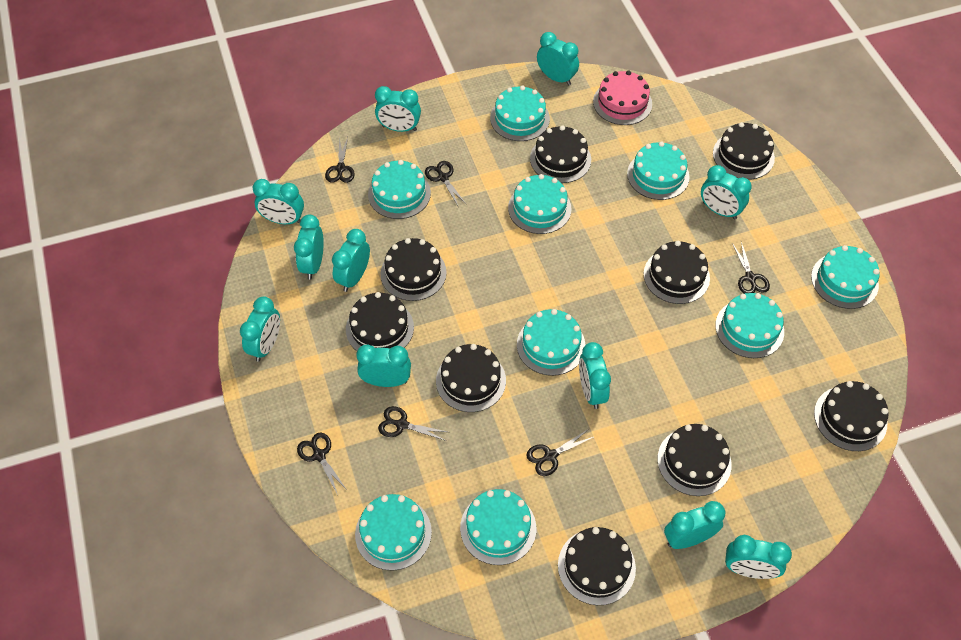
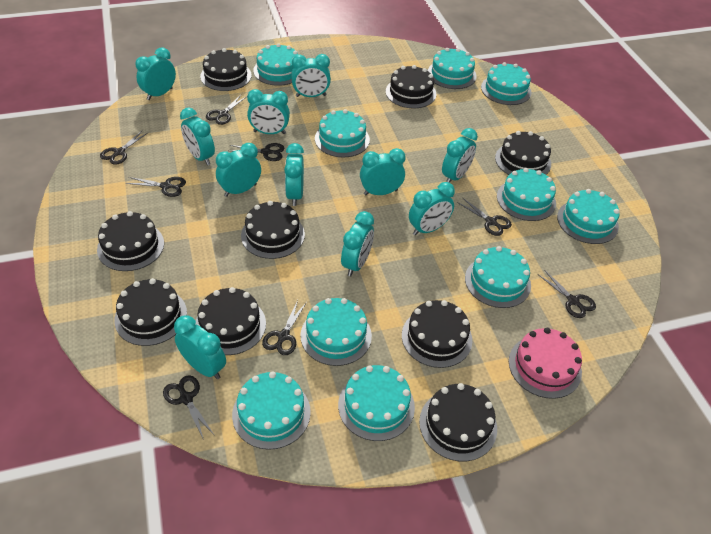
black scissors: 6 -> 8
turquoise cake: 9 -> 10

